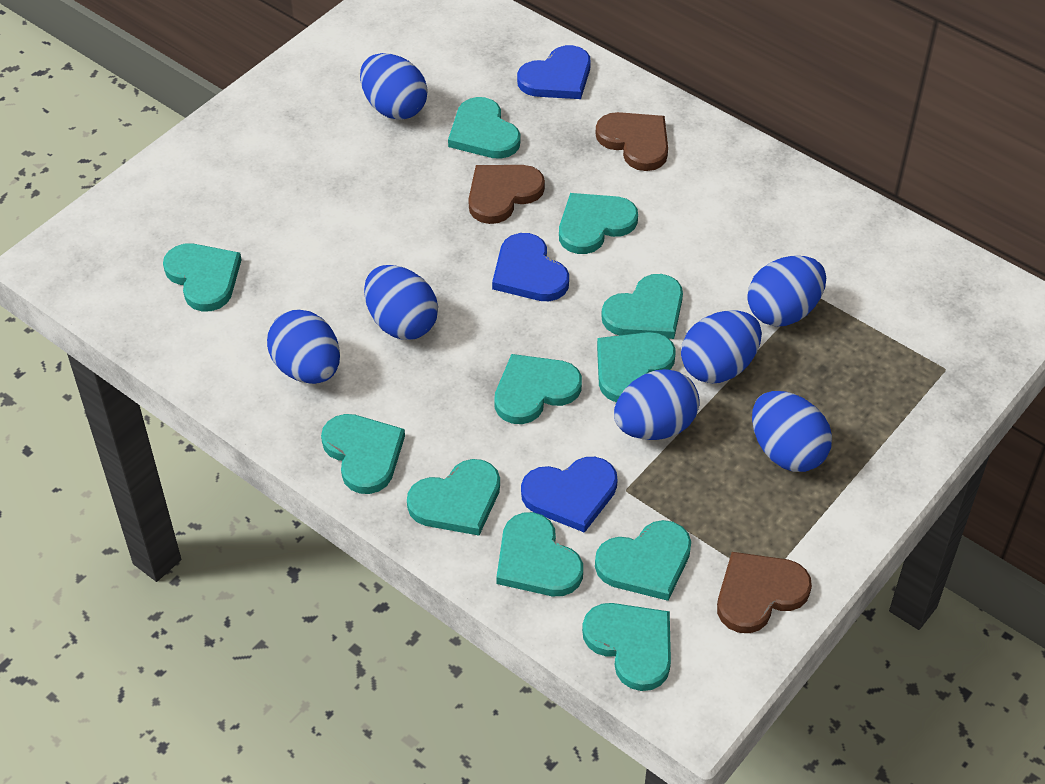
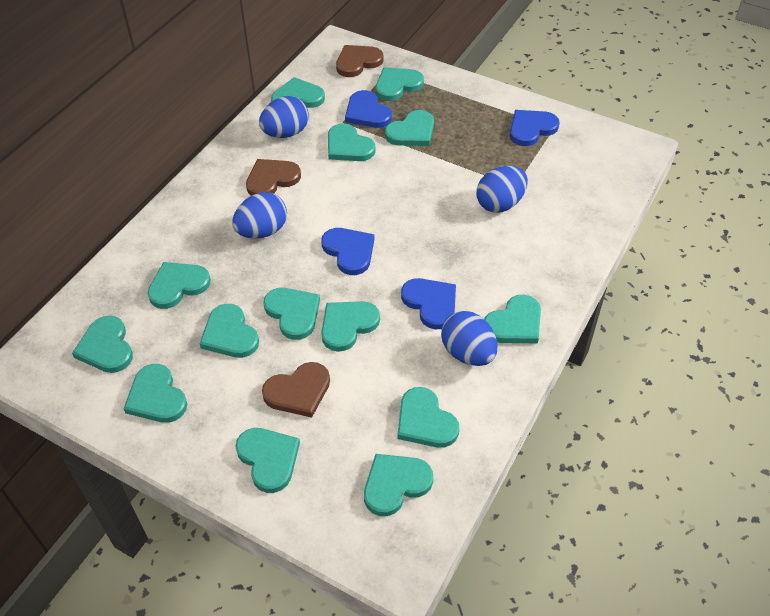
blue egg: 7 -> 4
blue heart: 3 -> 4
turquoise heart: 11 -> 14

